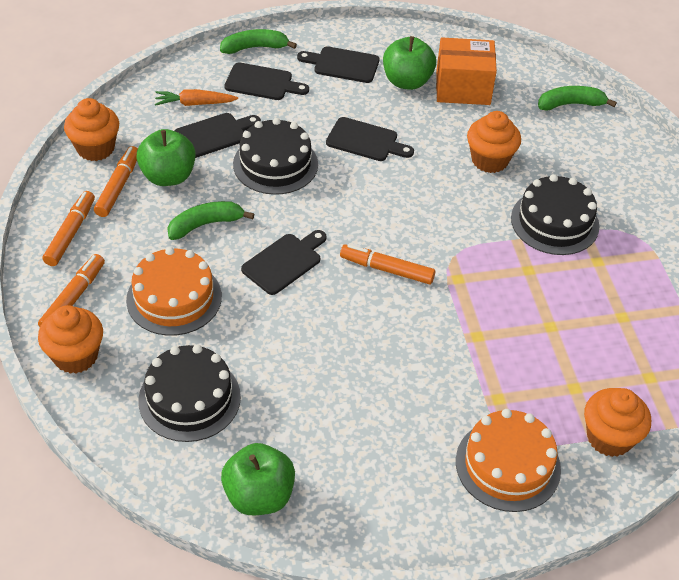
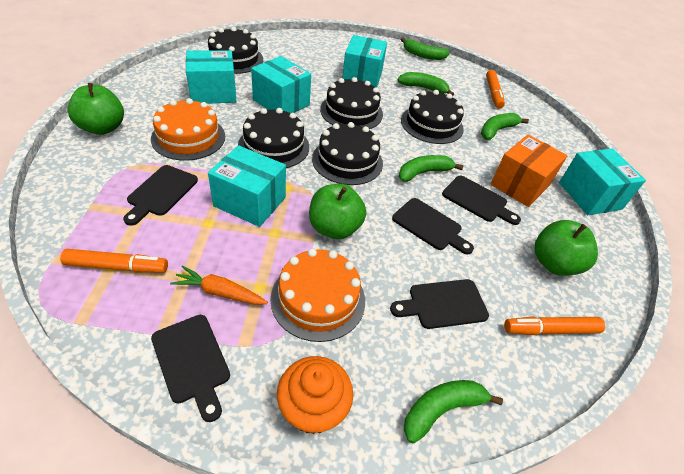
black cake: 3 -> 5
green banana: 3 -> 5
orange cupcake: 4 -> 1
orange marker: 4 -> 3
turquoise box: 0 -> 5

